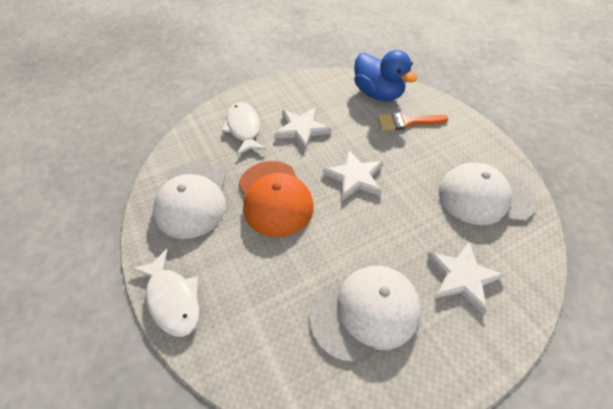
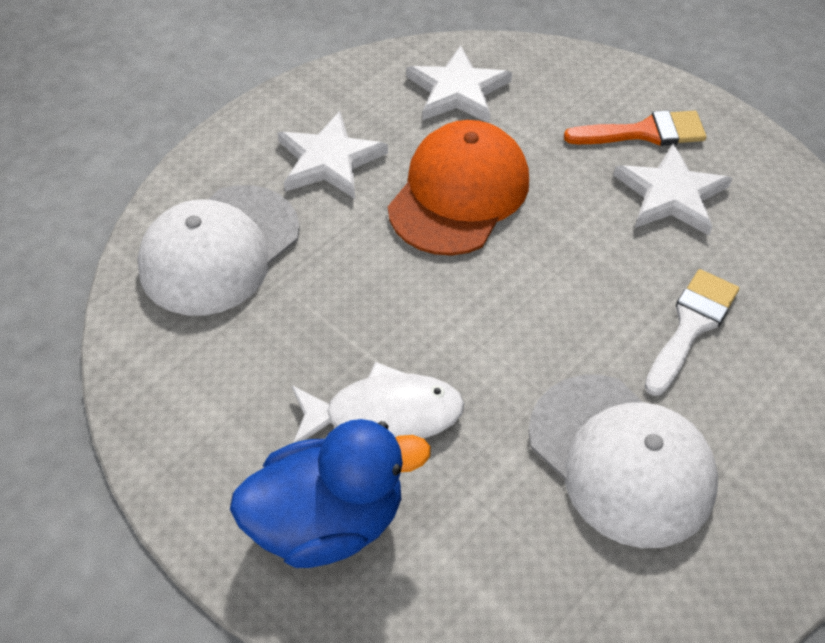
white brush: 0 -> 1
white cap: 3 -> 2
white fish: 2 -> 1

